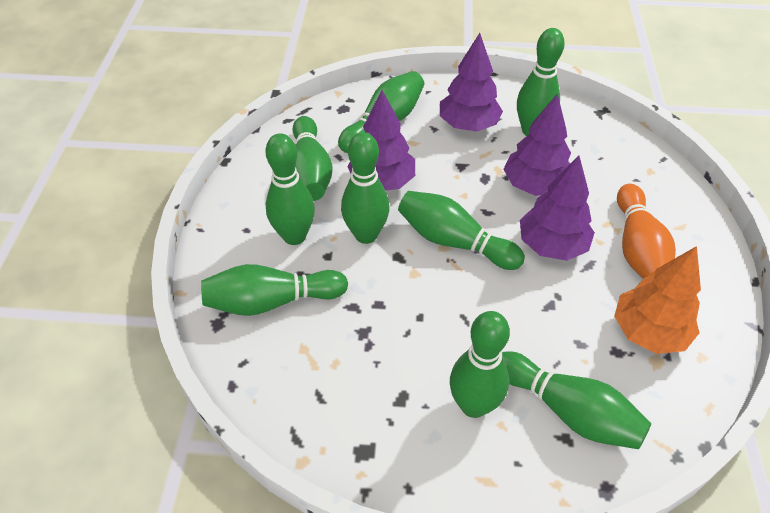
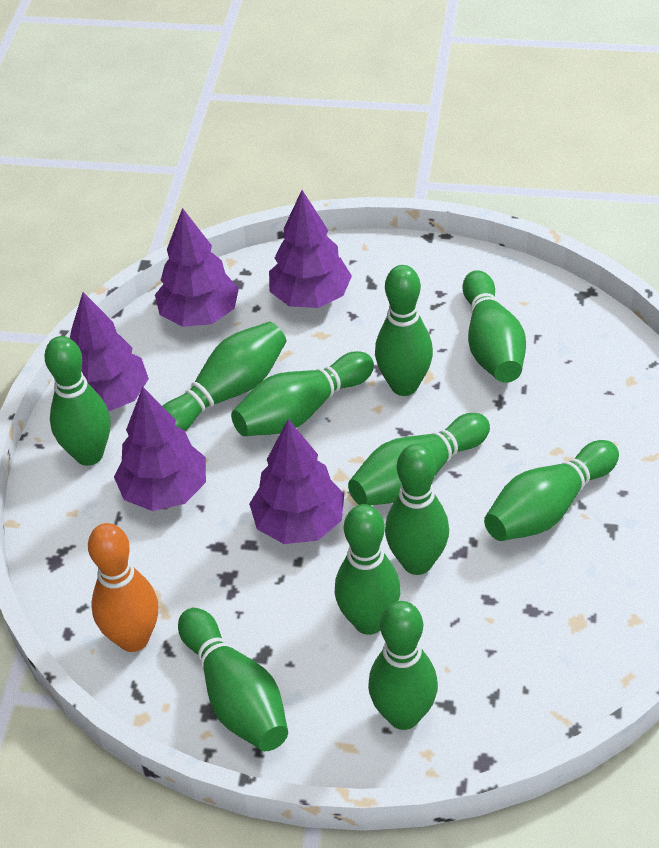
green bowling pin: 9 -> 11
orange tree: 1 -> 0
purple tree: 4 -> 5

